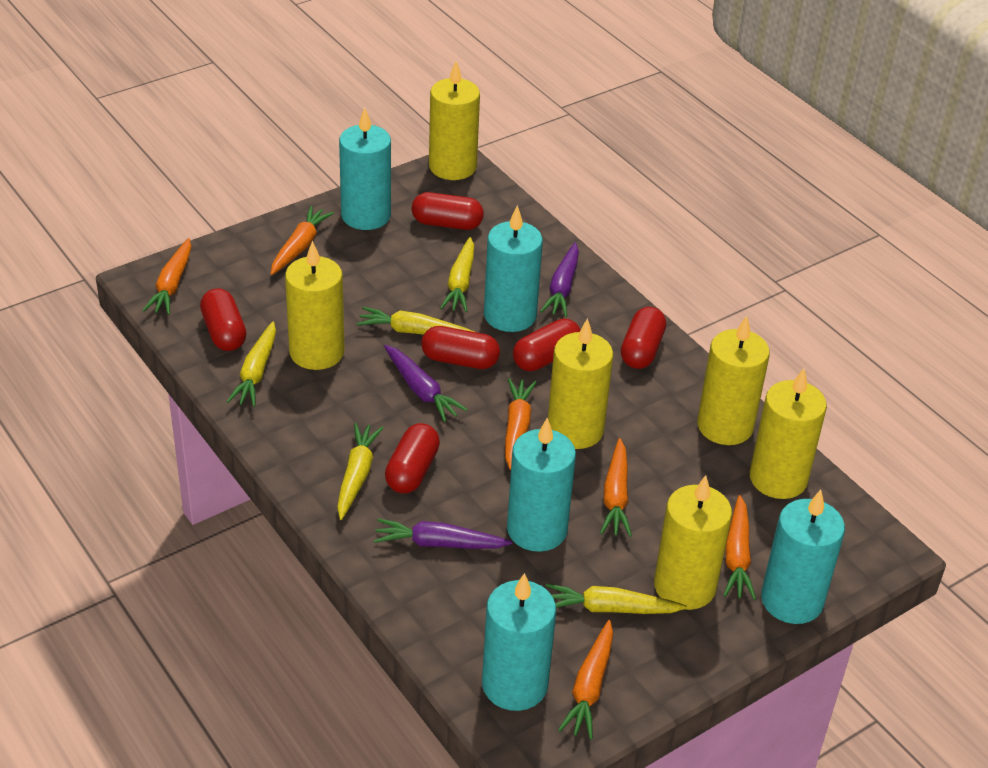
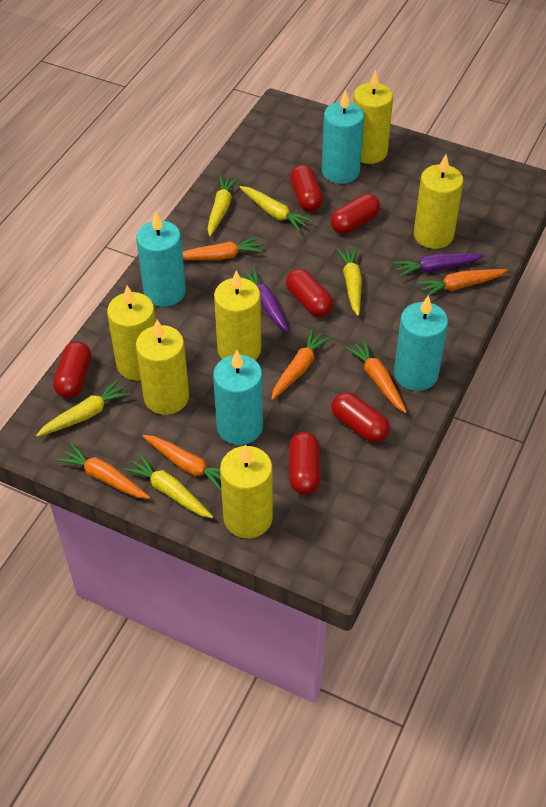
purple carrot: 3 -> 2
turquoise candle: 5 -> 4

